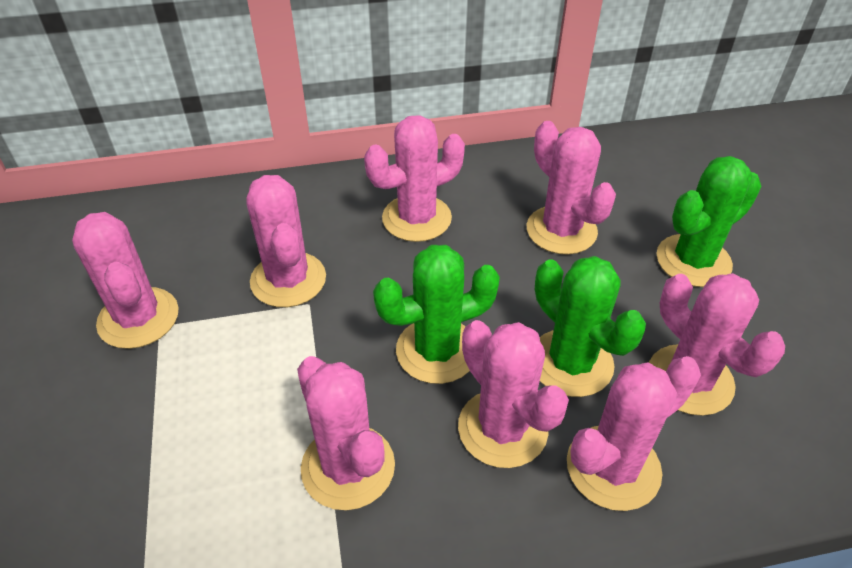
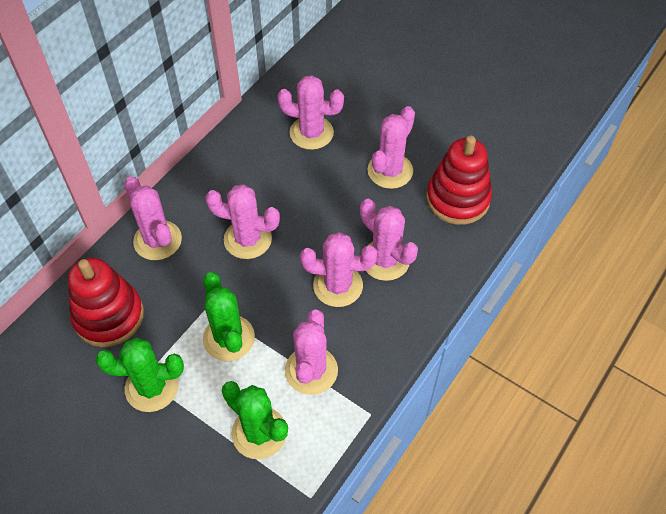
pink cactus: 8 -> 7
red stacking toy: 0 -> 2

